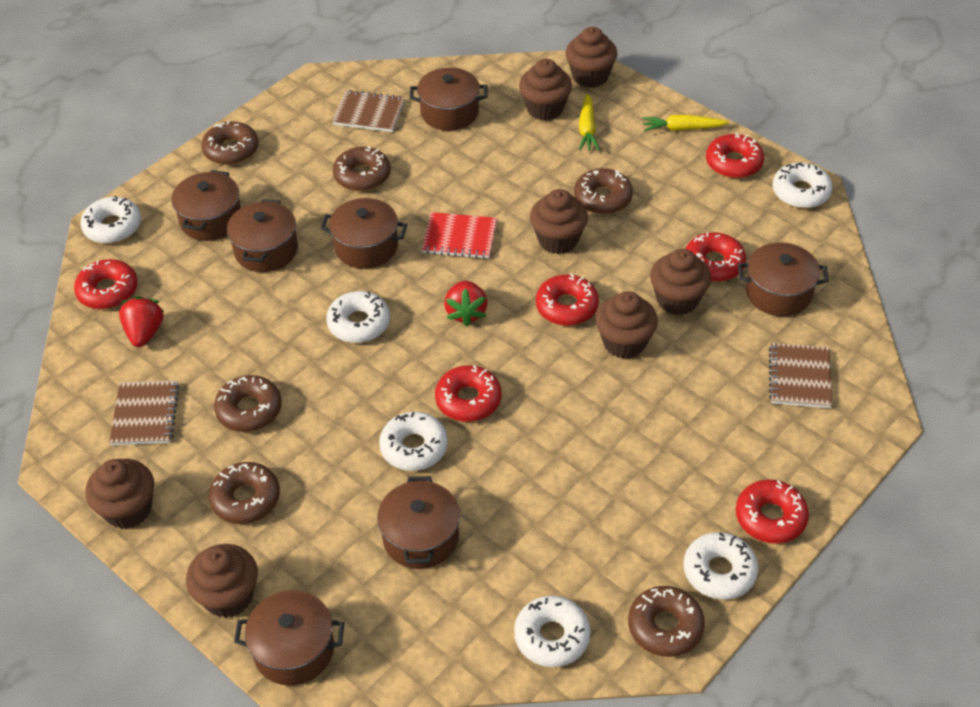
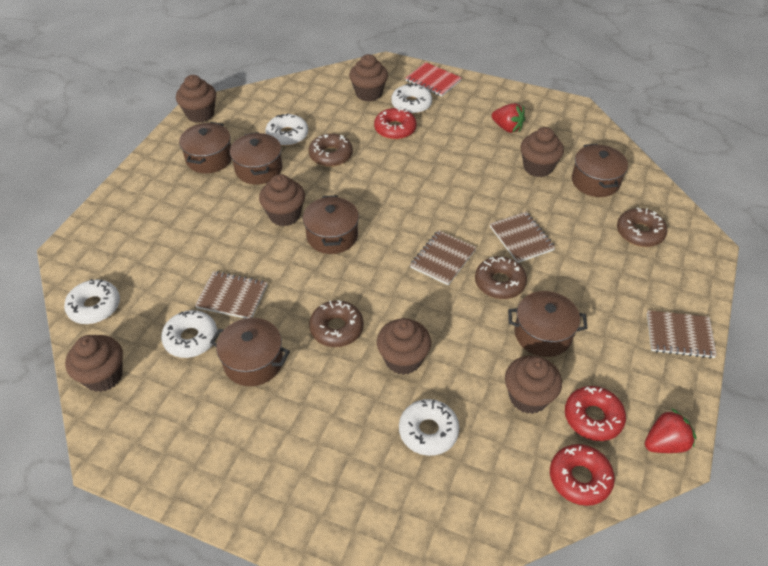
brown donut: 6 -> 4
brown notebook: 3 -> 4
brown pot: 7 -> 6
red donut: 6 -> 3
white donut: 6 -> 5
yellow carrot: 2 -> 0

